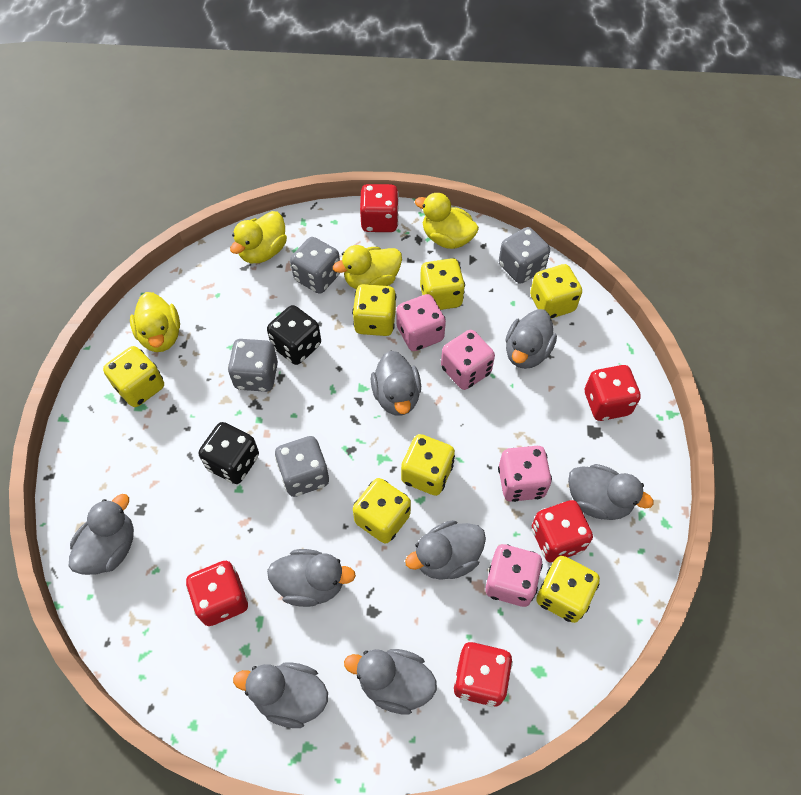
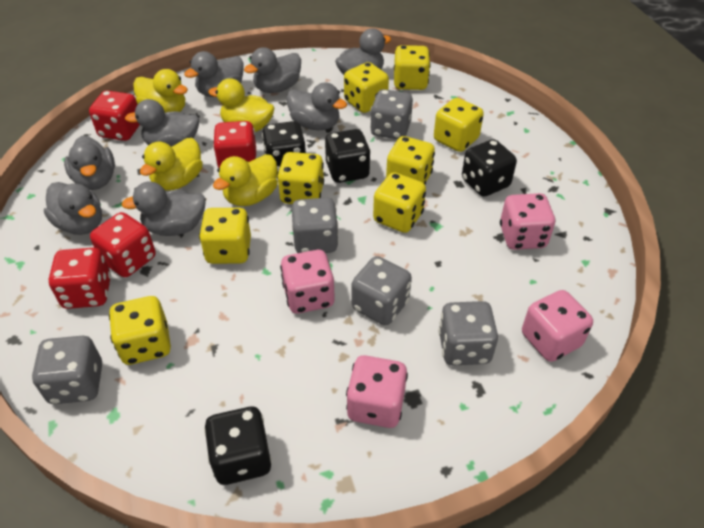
black dice: 2 -> 4
grey dice: 4 -> 5
red dice: 5 -> 4
yellow dice: 7 -> 8

